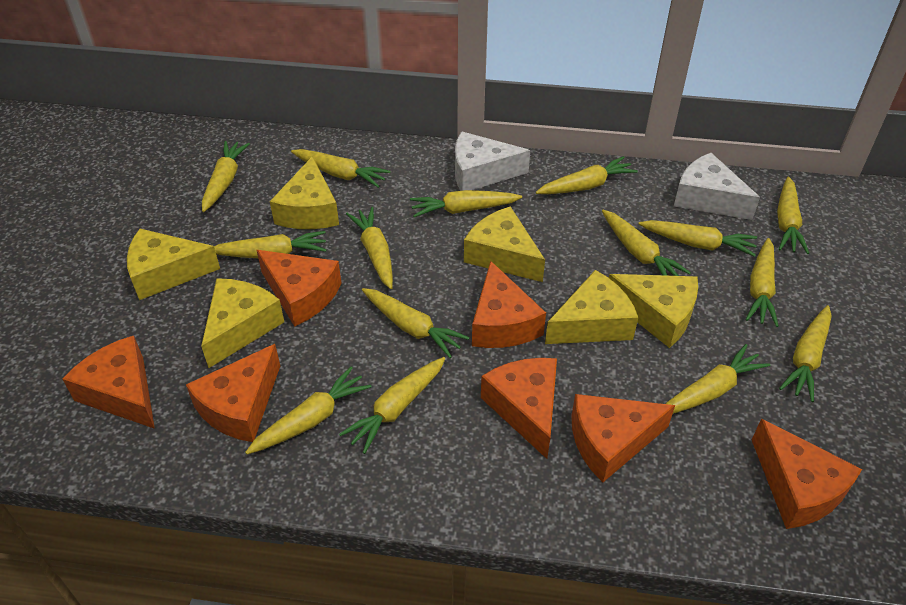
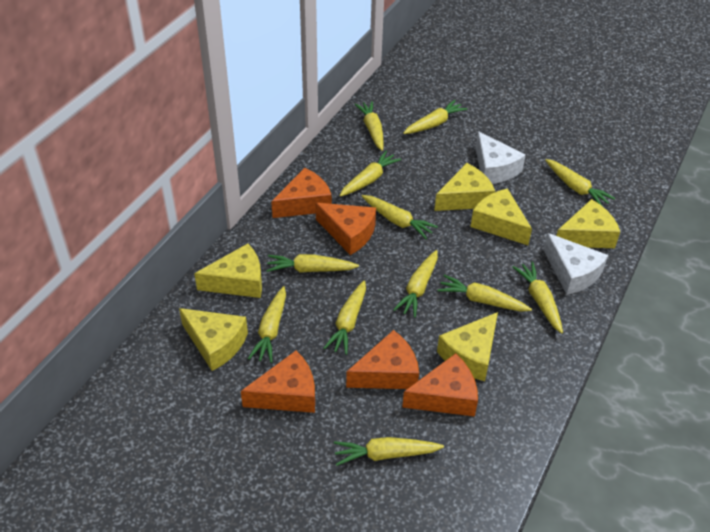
orange cheese: 7 -> 5
yellow carrot: 15 -> 12

